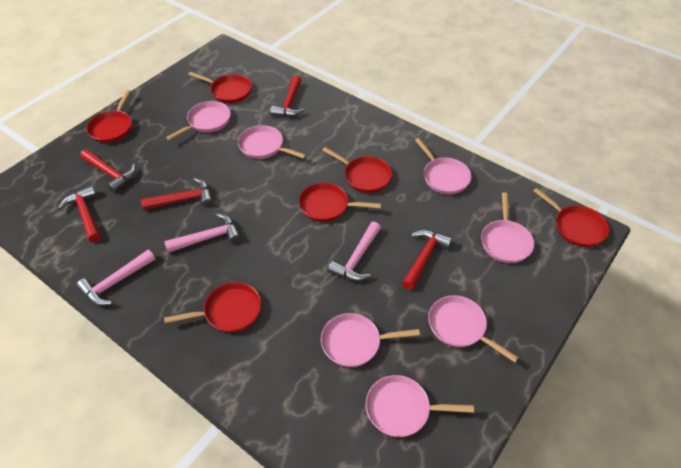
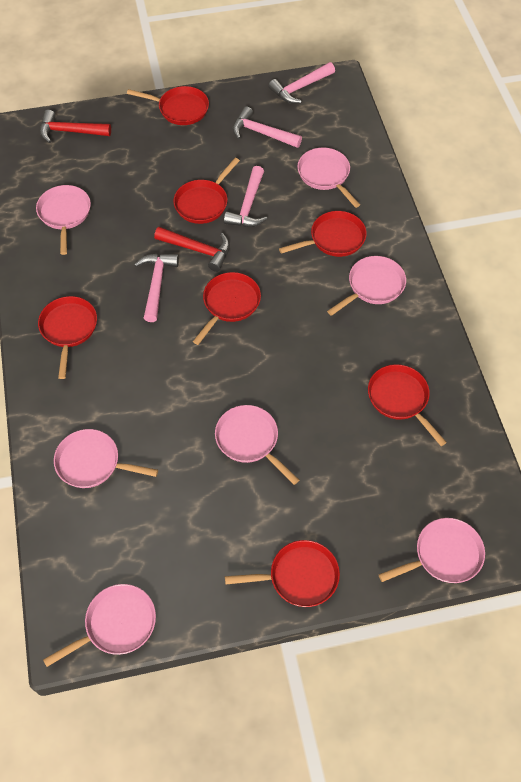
pink hammer: 3 -> 4
red hammer: 5 -> 2
red pan: 6 -> 7

